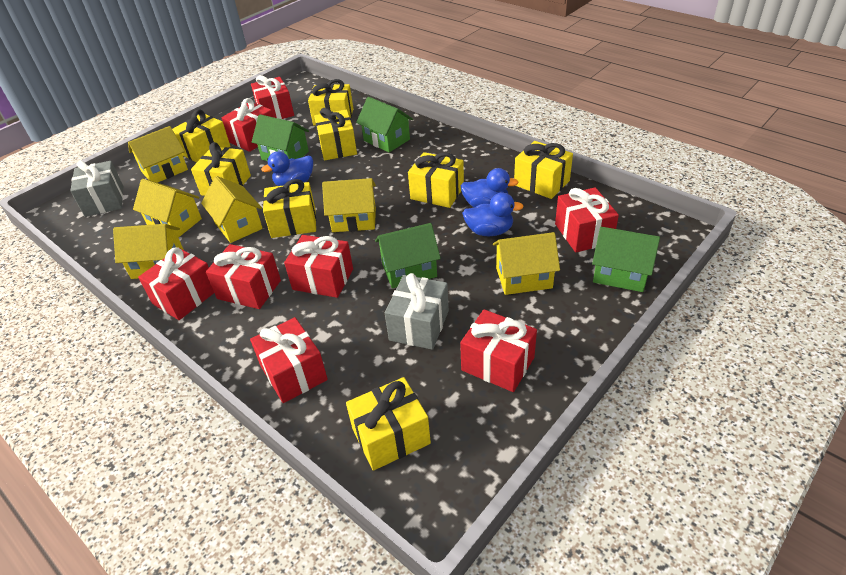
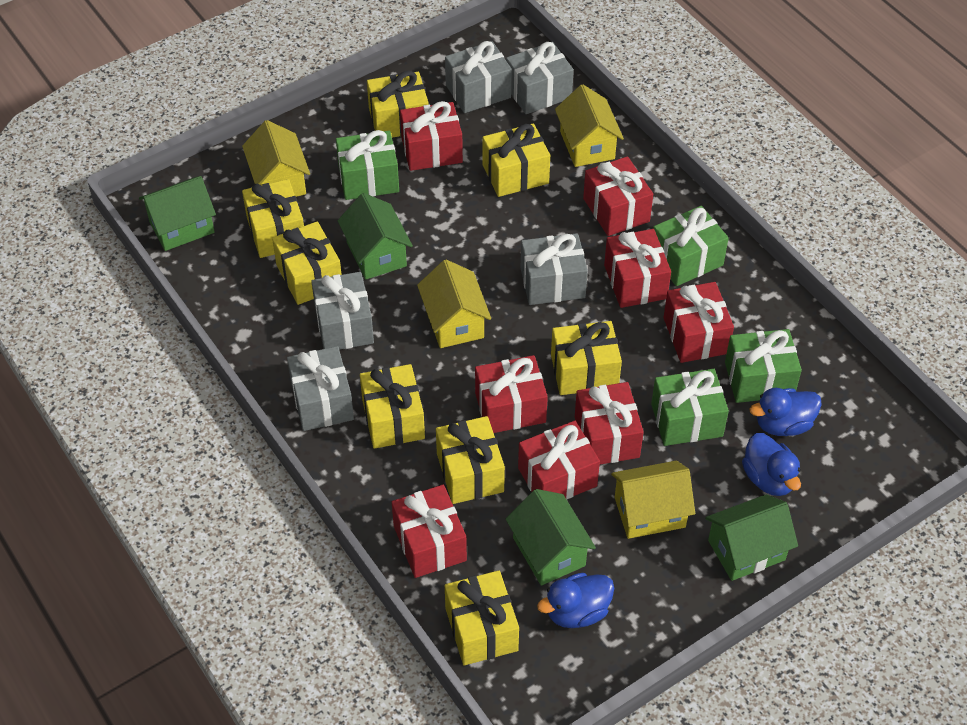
green gift: 0 -> 4
grey gift: 2 -> 5
yellow house: 6 -> 4

